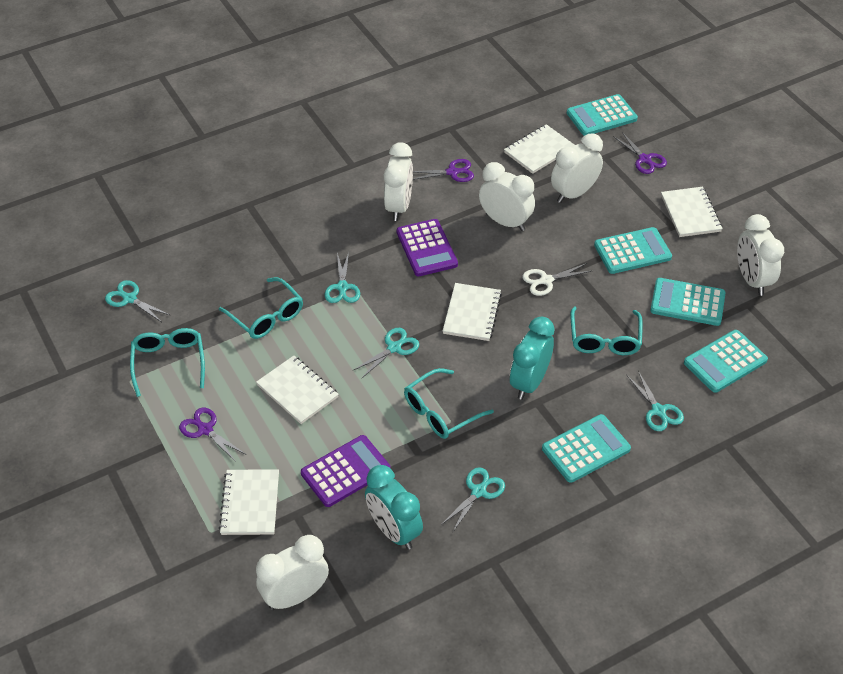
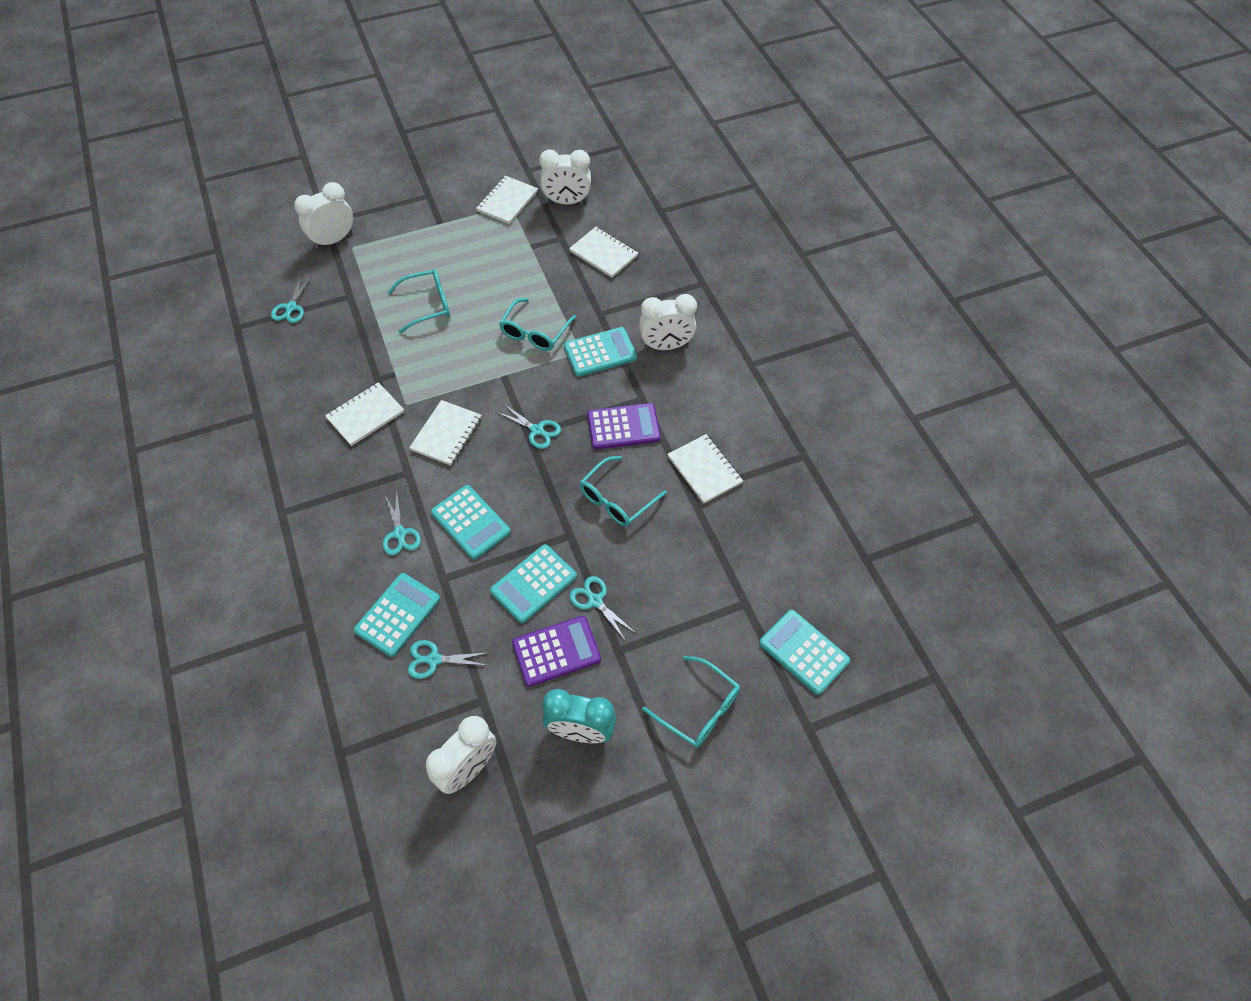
purple scissors: 3 -> 0
turquoise clock: 2 -> 1
white clock: 5 -> 4
white scissors: 1 -> 0

